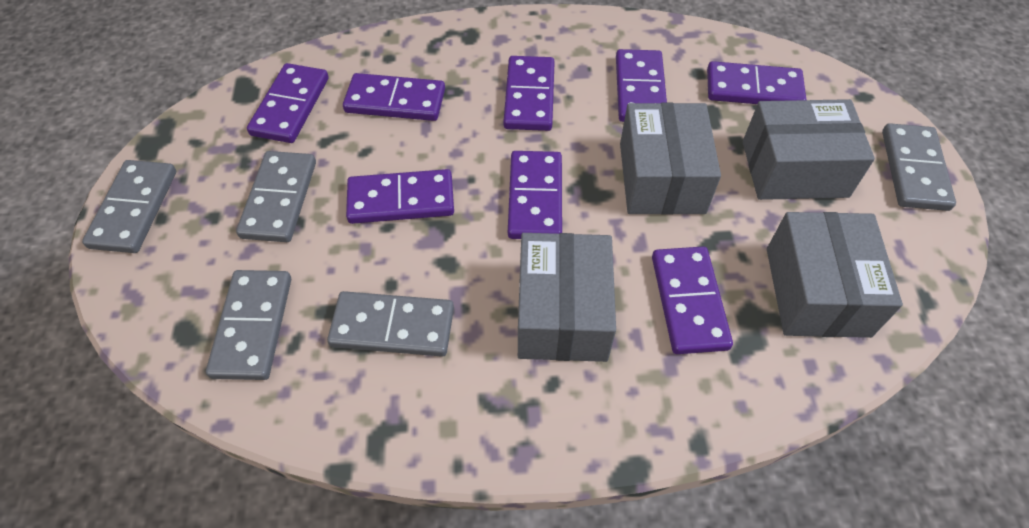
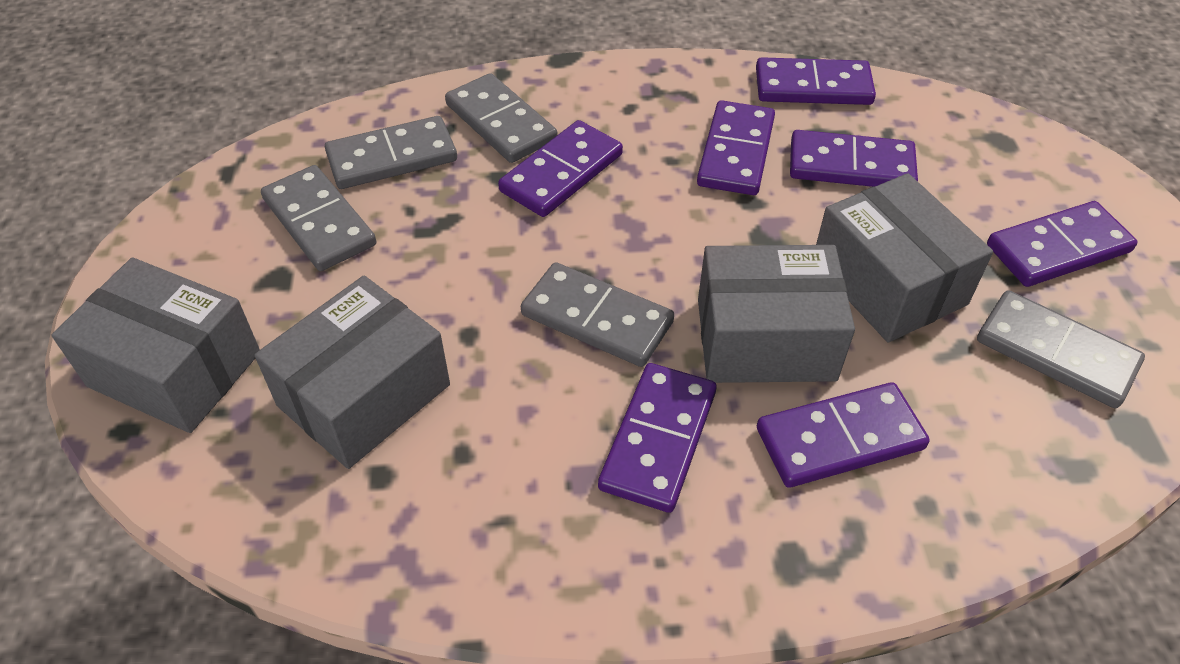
purple domino: 8 -> 7

